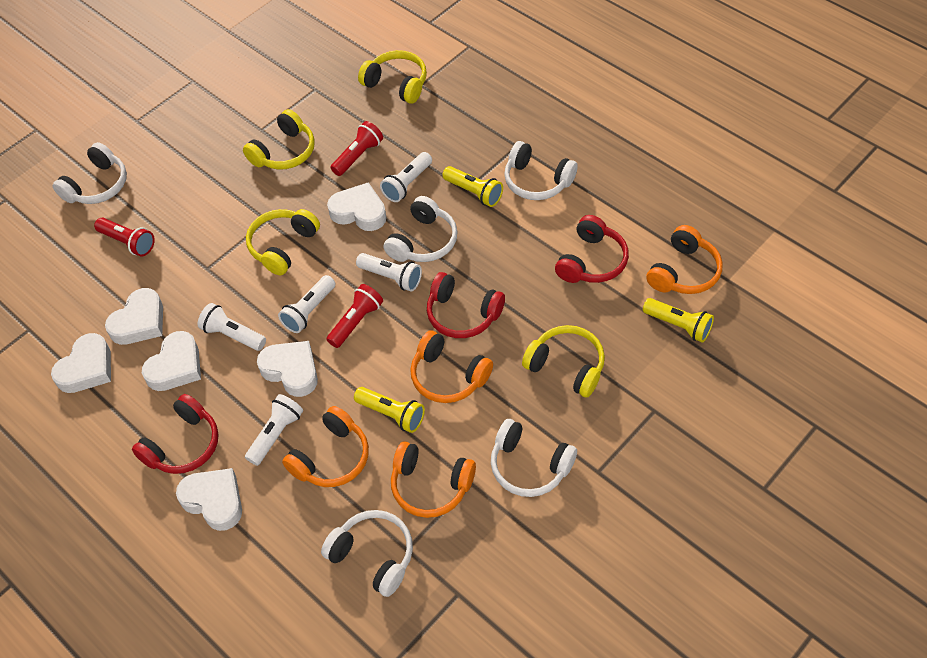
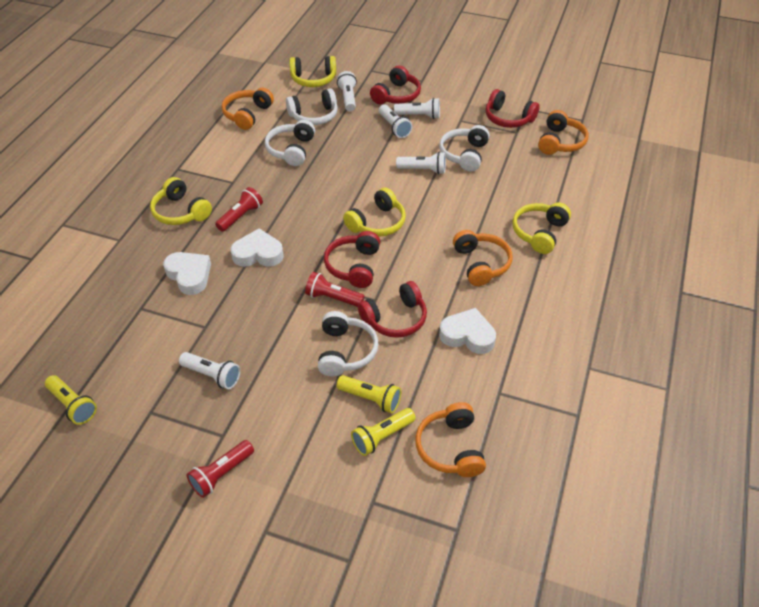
red headphones: 3 -> 4
white headphones: 5 -> 4
white heart: 6 -> 3

